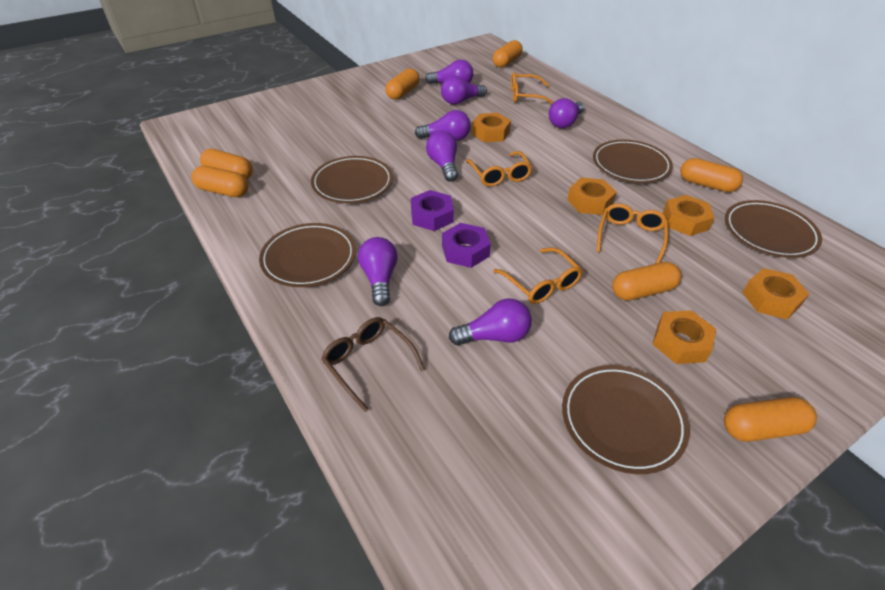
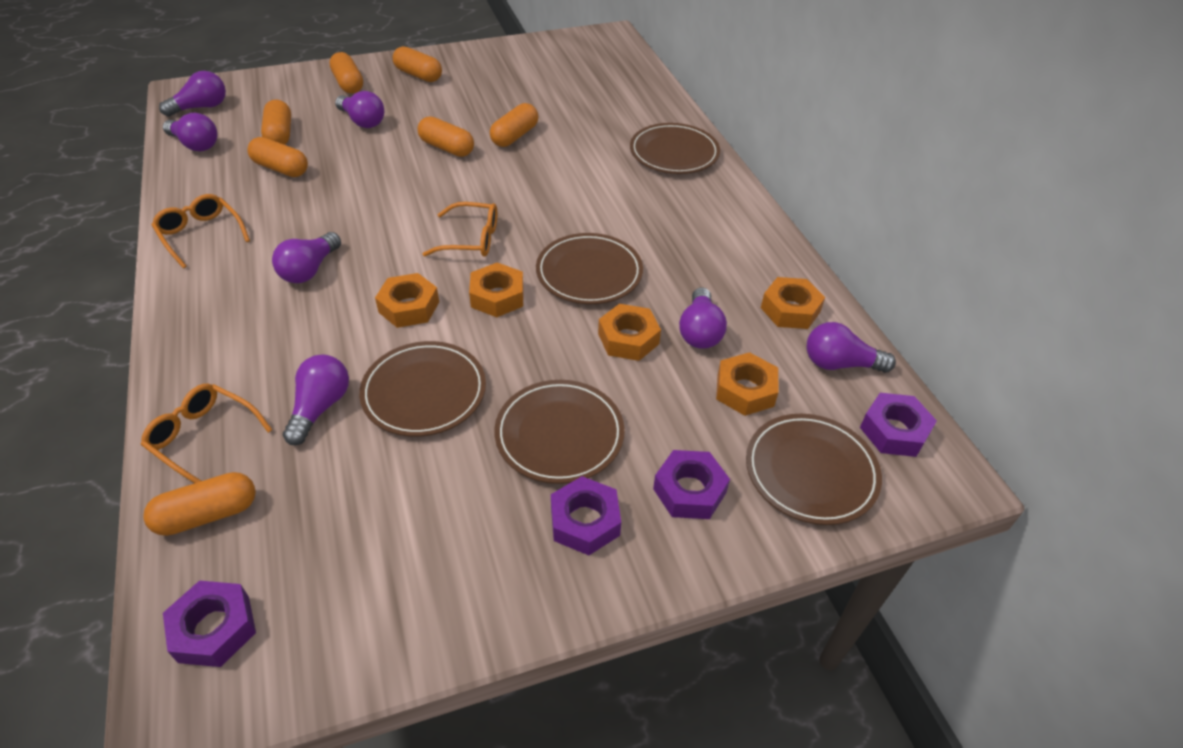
brown glasses: 1 -> 0
orange glasses: 4 -> 3
purple nut: 2 -> 4

